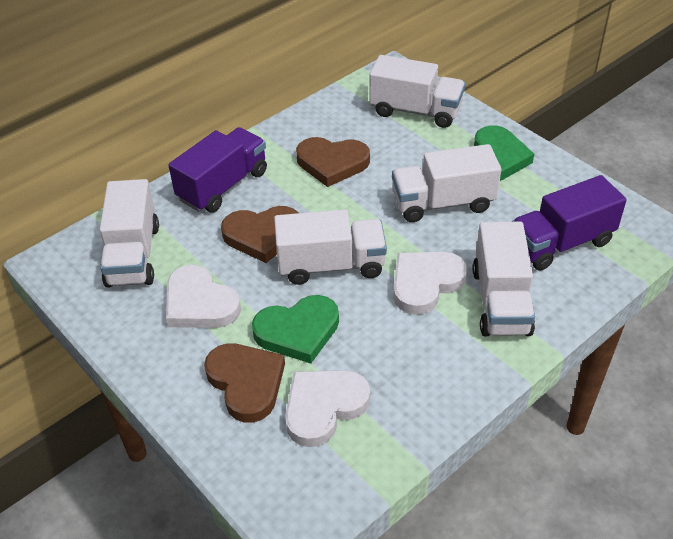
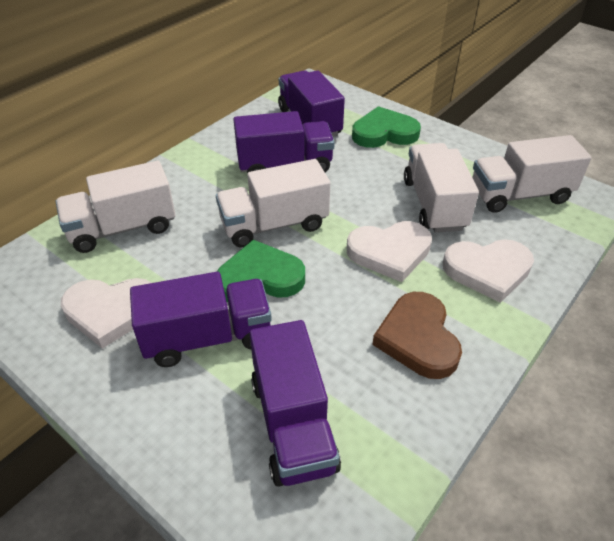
brown heart: 3 -> 1
purple truck: 2 -> 4
white truck: 5 -> 4

